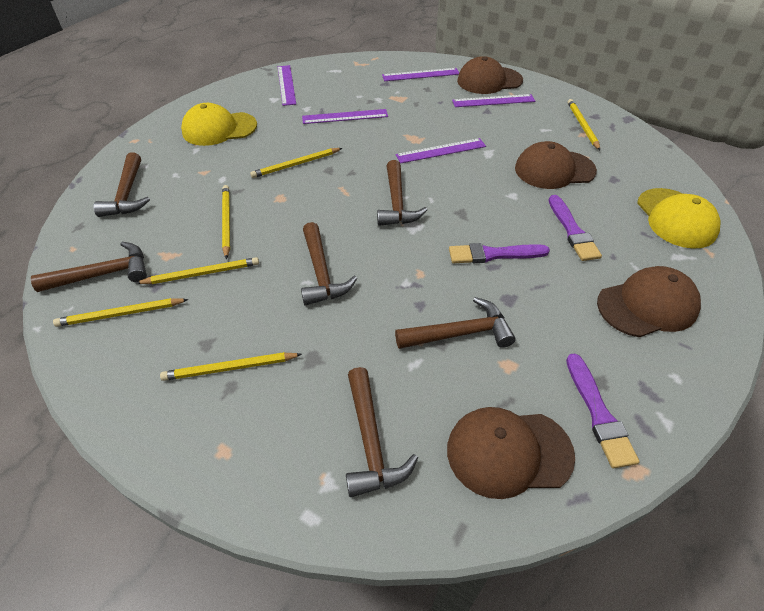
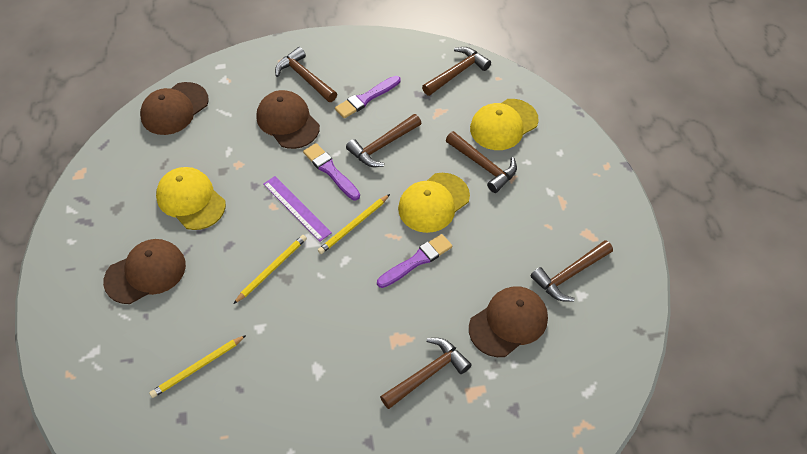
purple ruler: 5 -> 1
yellow cap: 2 -> 3
yellow pencil: 6 -> 3

